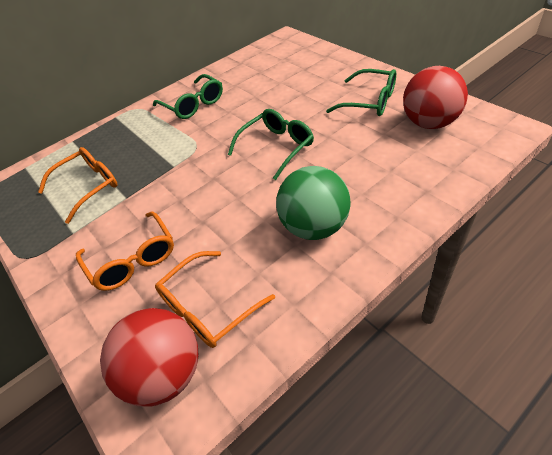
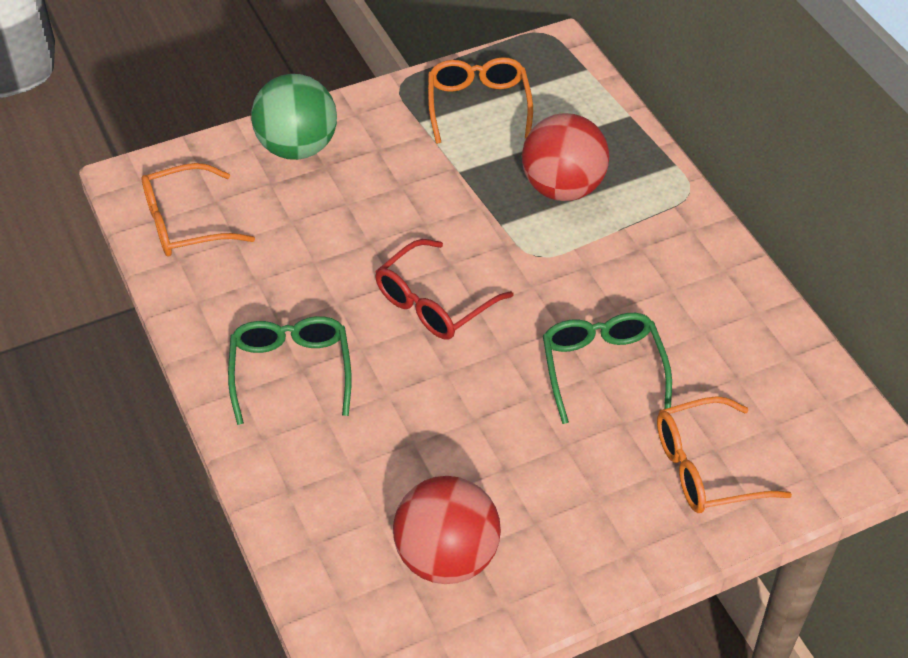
green glasses: 3 -> 2
red glasses: 0 -> 1

